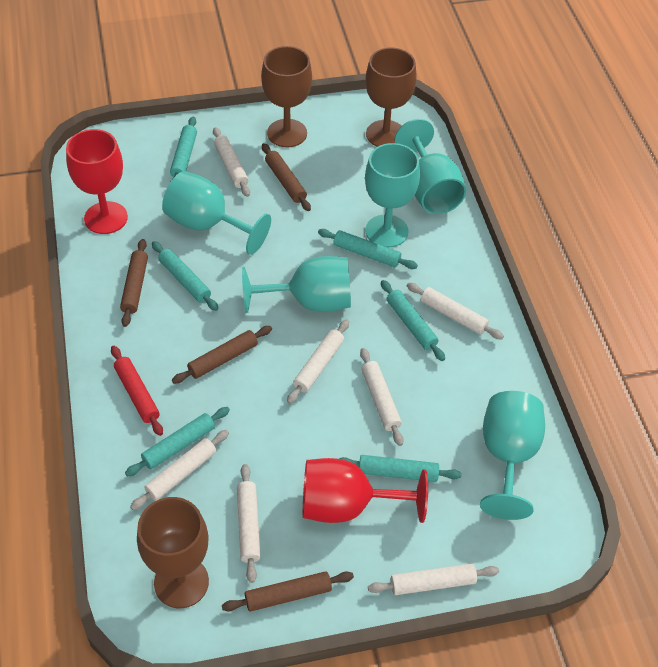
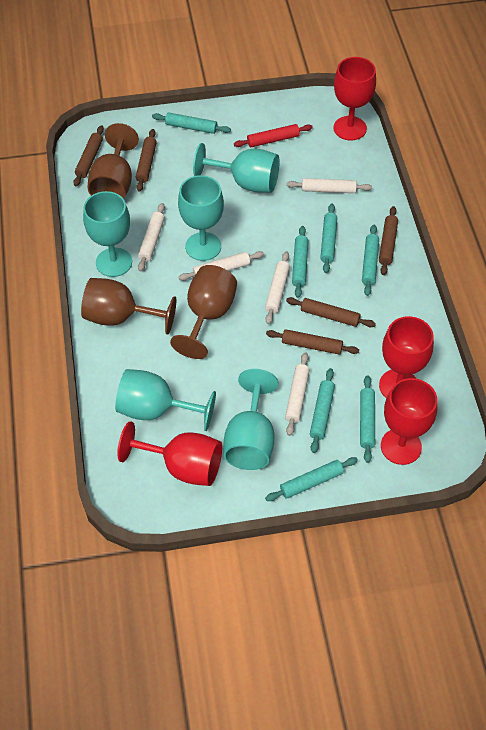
brown rolling pin: 4 -> 5
red goblet: 2 -> 4
turquoise rolling pin: 6 -> 7
white rolling pin: 7 -> 5

